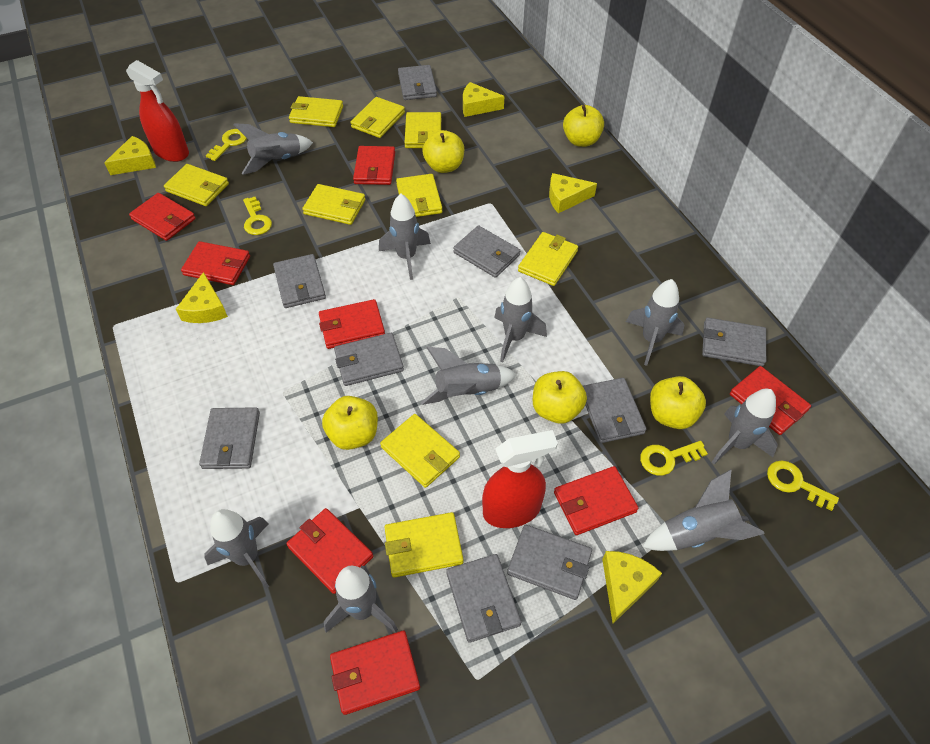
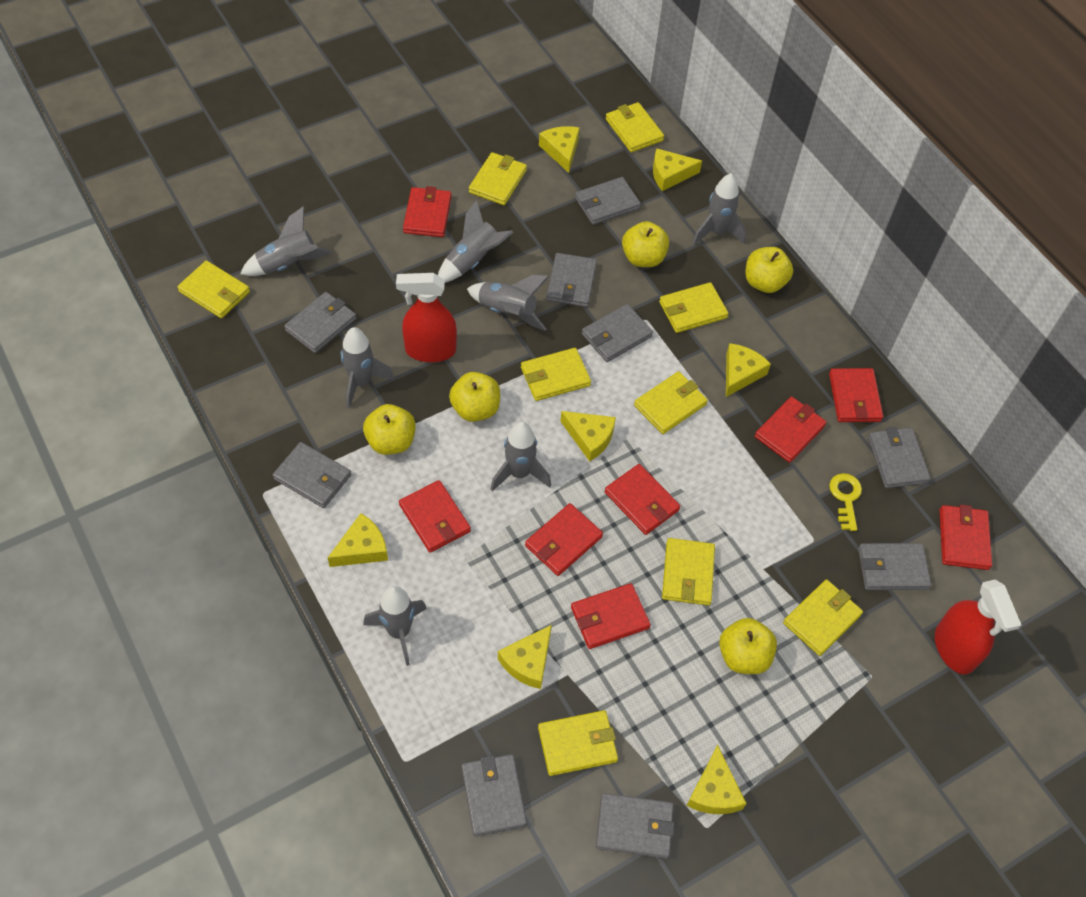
grey rocket: 9 -> 7
yellow cheese: 5 -> 7
yellow key: 4 -> 1

